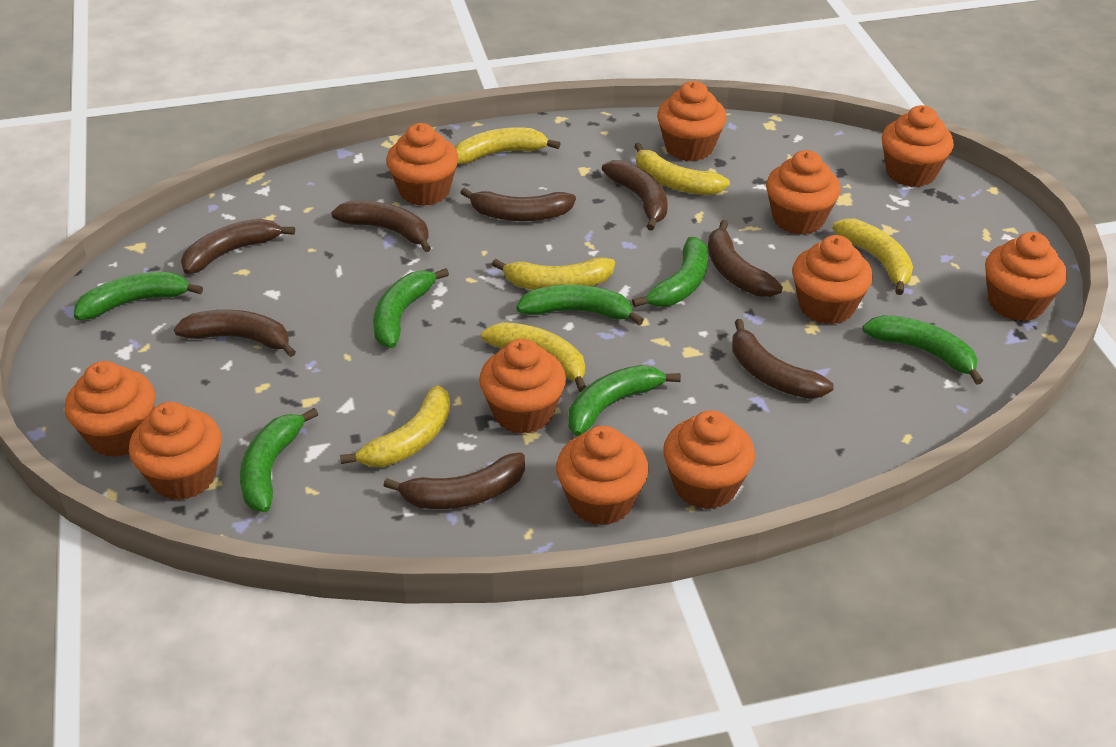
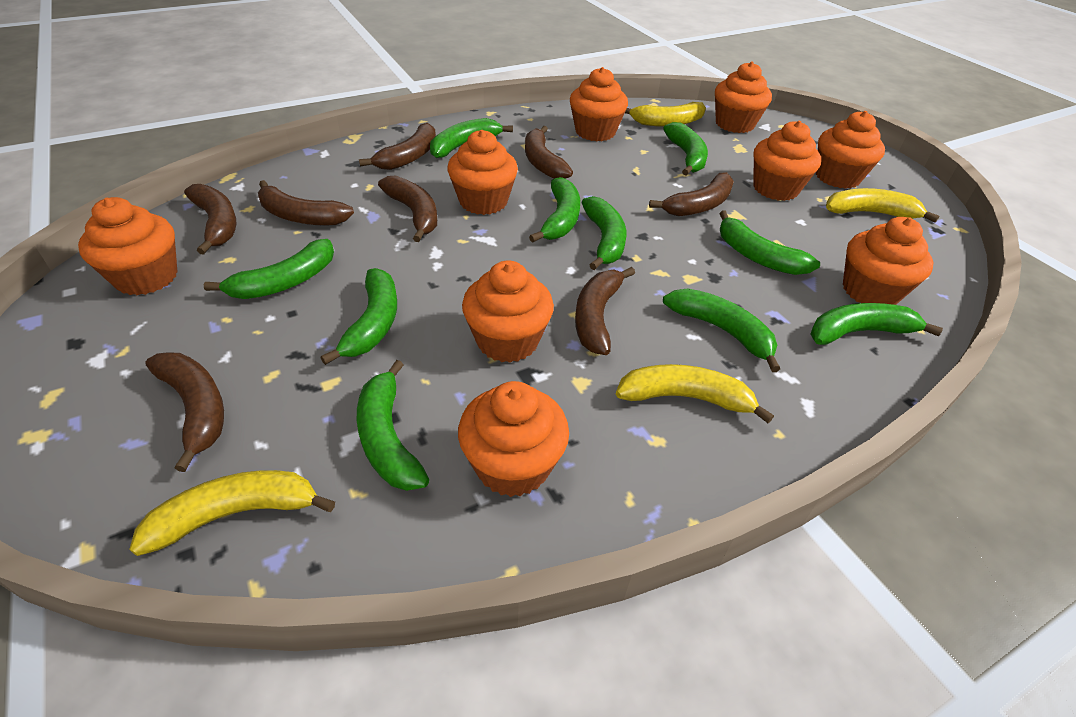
green banana: 7 -> 10
orange cupcake: 11 -> 9
yellow banana: 6 -> 4

